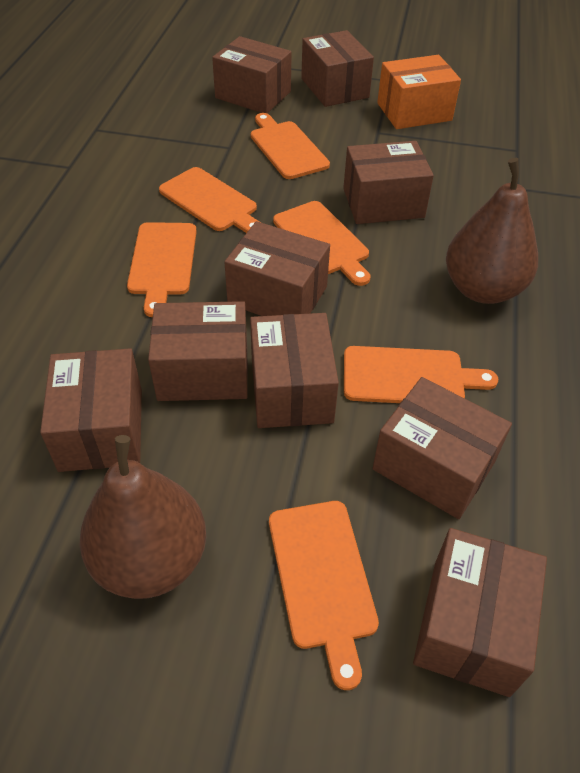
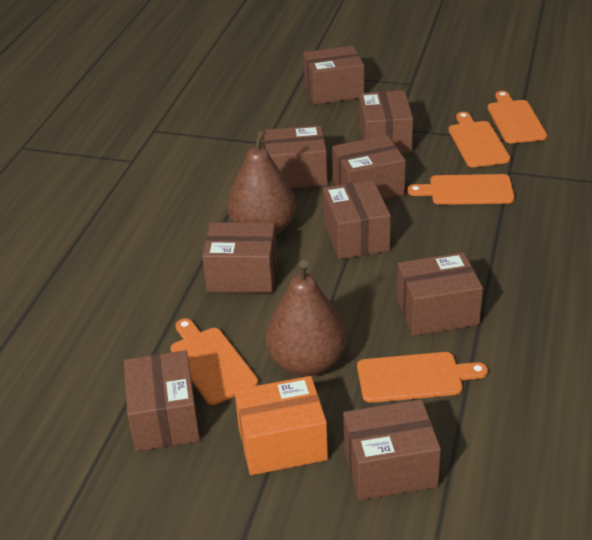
orange cutting board: 6 -> 5

